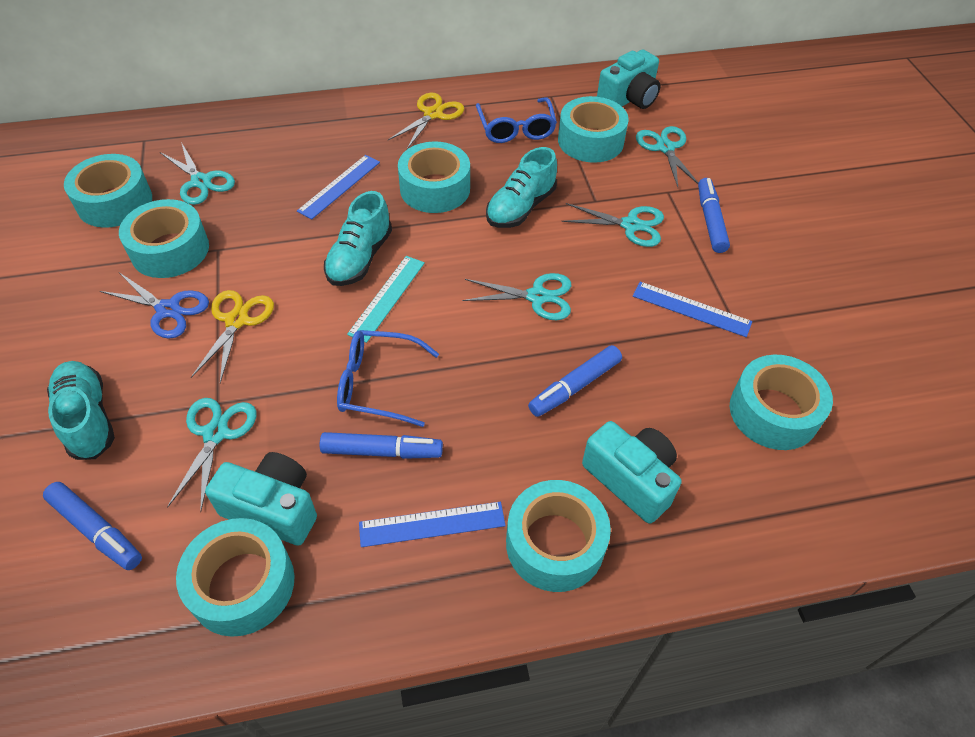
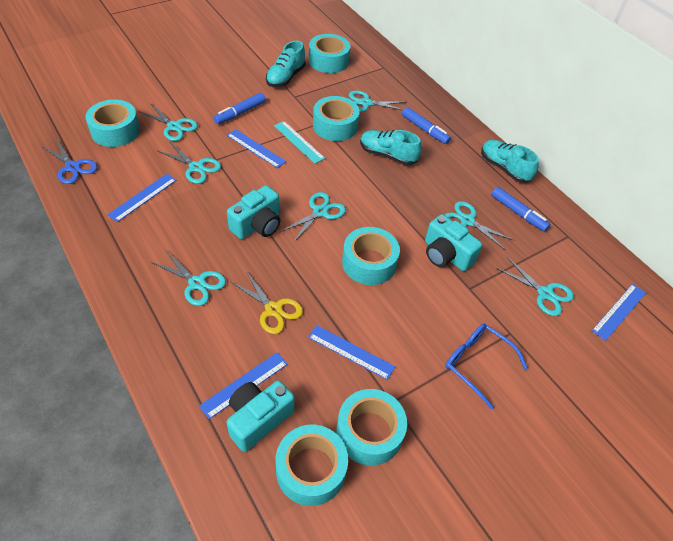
blue glasses: 2 -> 1
blue marker: 4 -> 3
blue ruler: 3 -> 5
turquoise scissors: 5 -> 7
turquoise tape: 7 -> 6
yellow scissors: 2 -> 1

